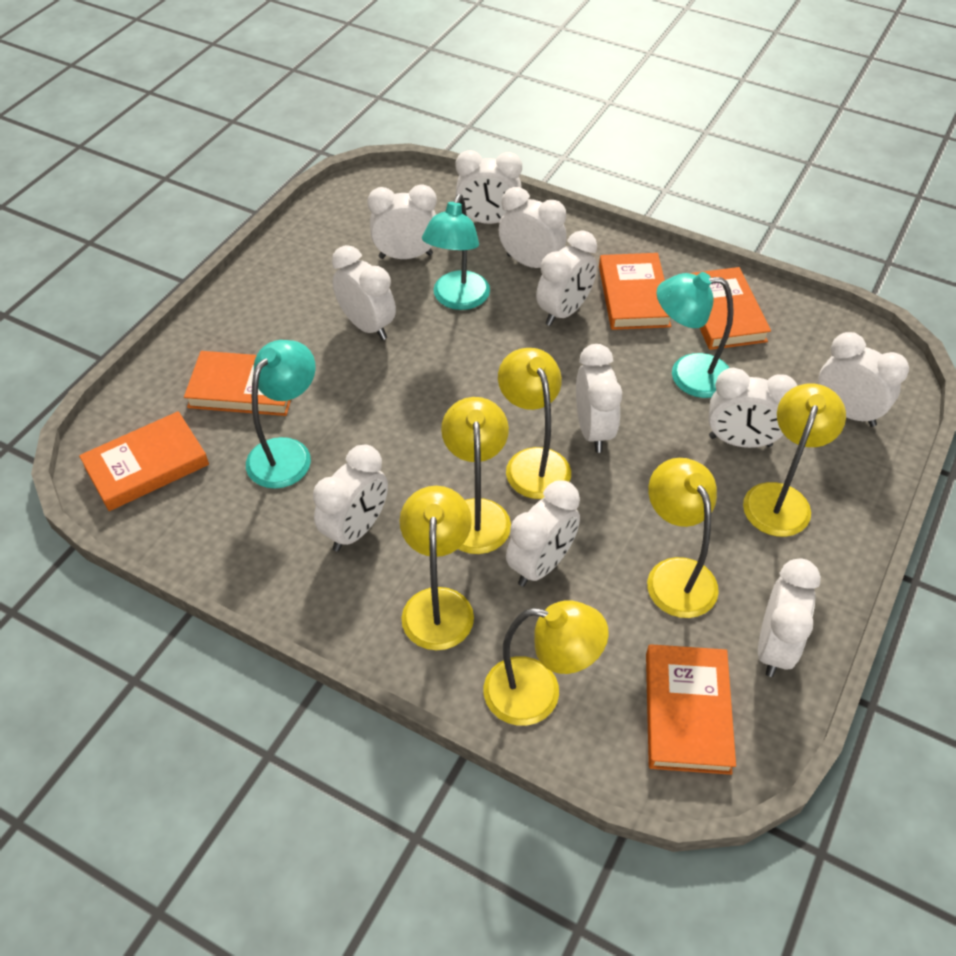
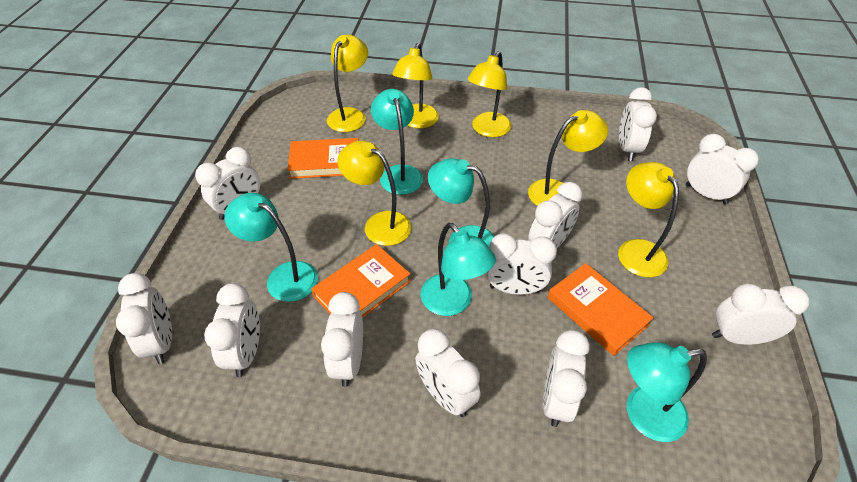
orange book: 5 -> 3
turquoise lamp: 3 -> 5

